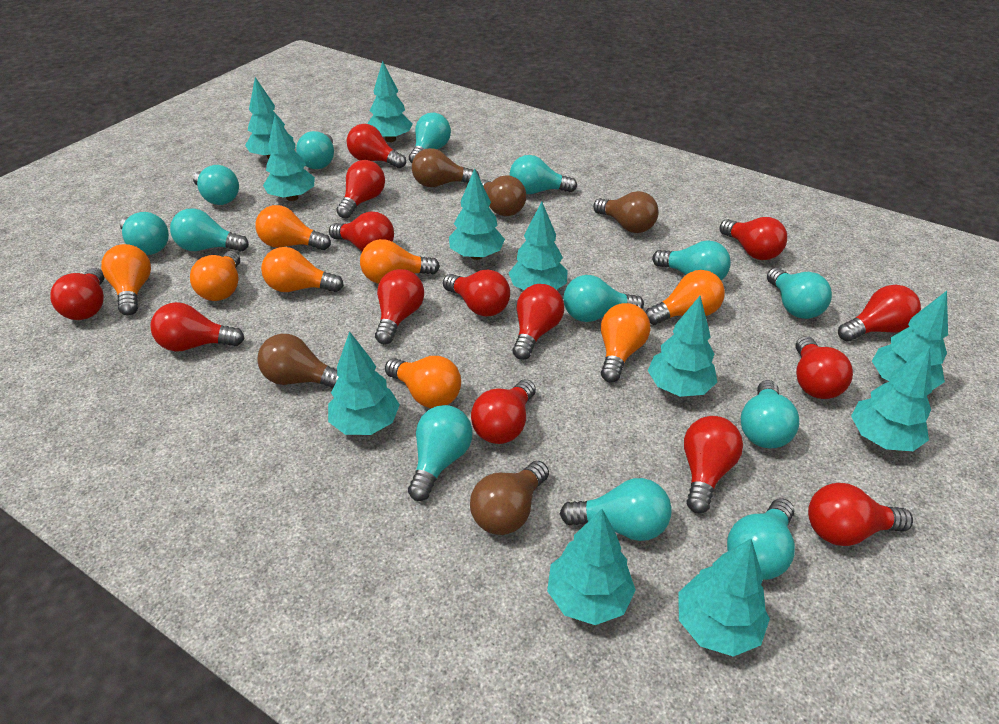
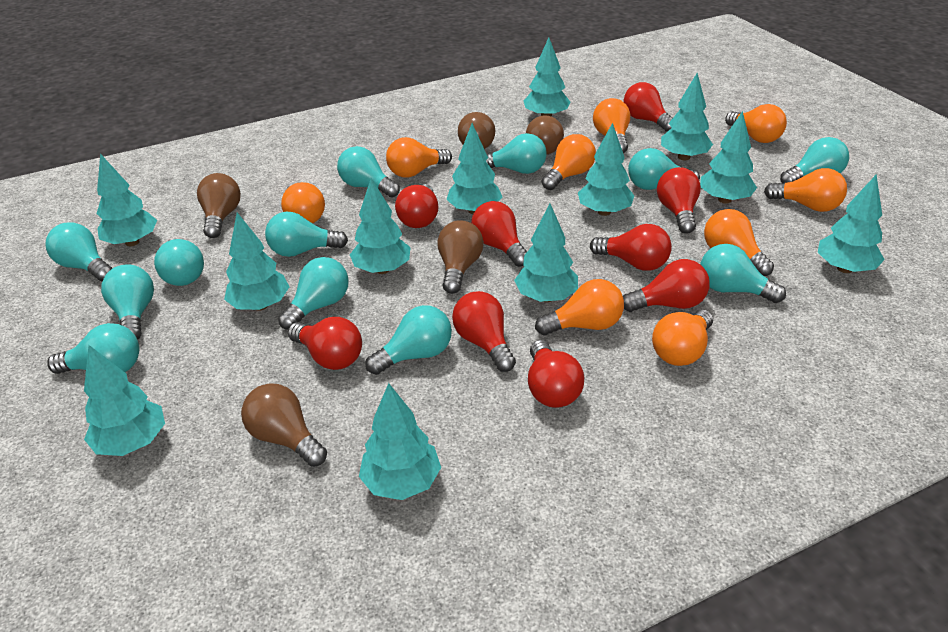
orange light bulb: 8 -> 9
red light bulb: 14 -> 9
turquoise light bulb: 13 -> 12
turquoise tree: 11 -> 12

